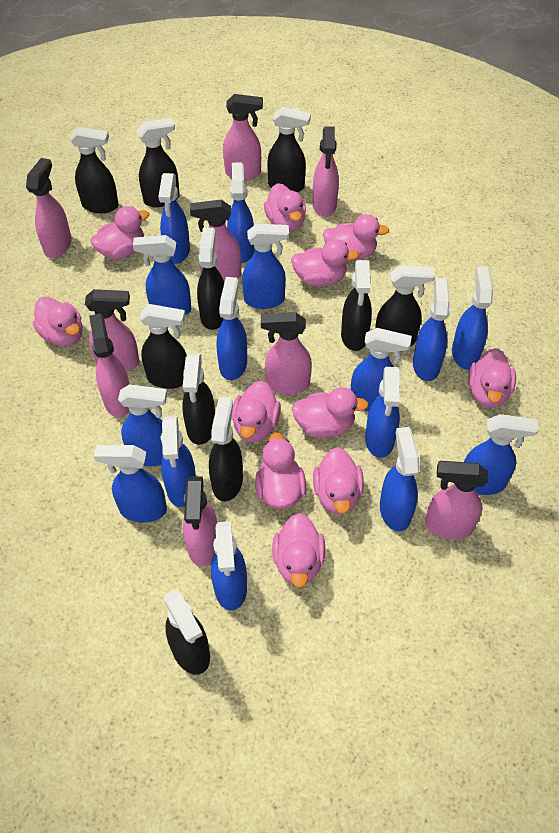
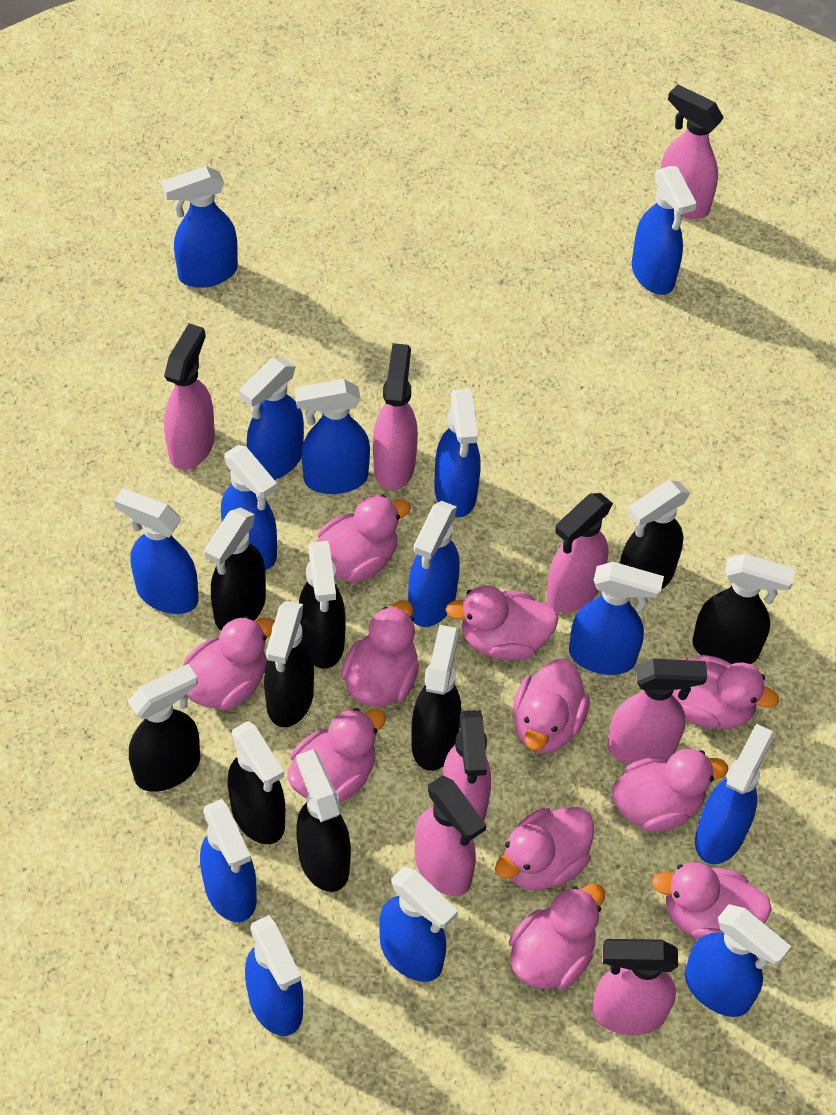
black spray bottle: 10 -> 9
blue spray bottle: 15 -> 14
pink spray bottle: 9 -> 8

